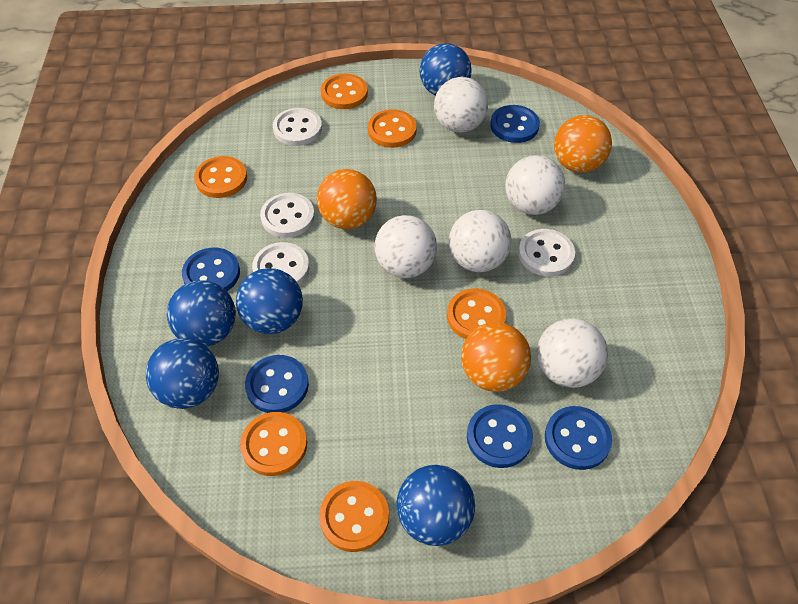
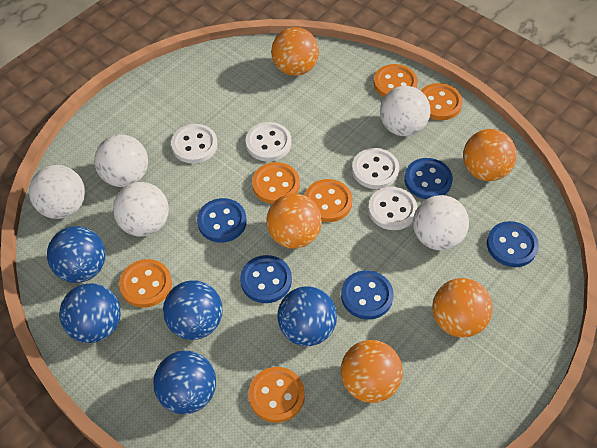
orange ball: 3 -> 5

